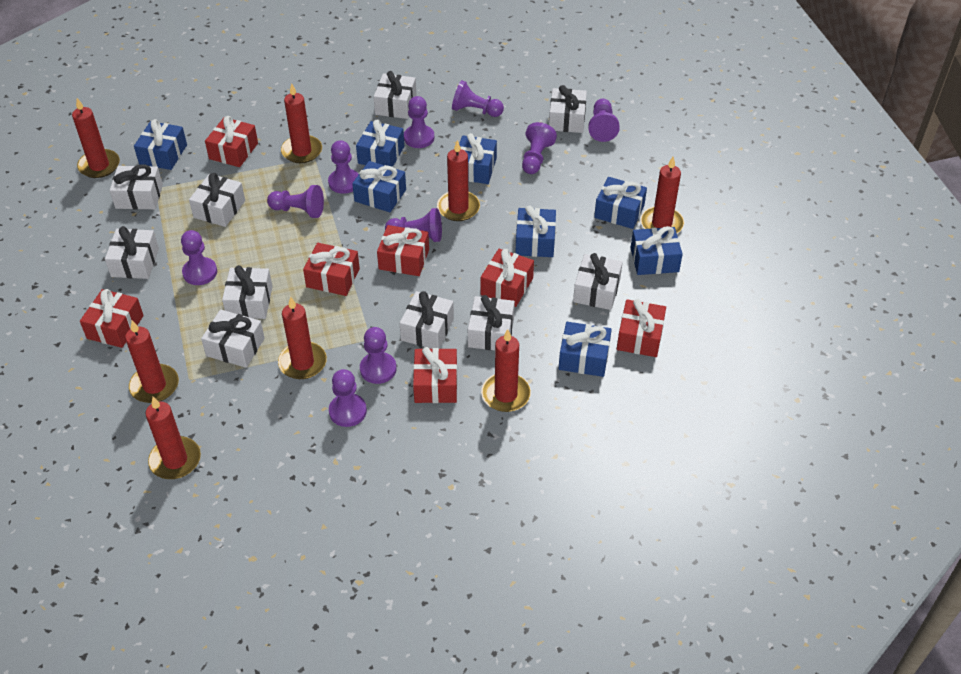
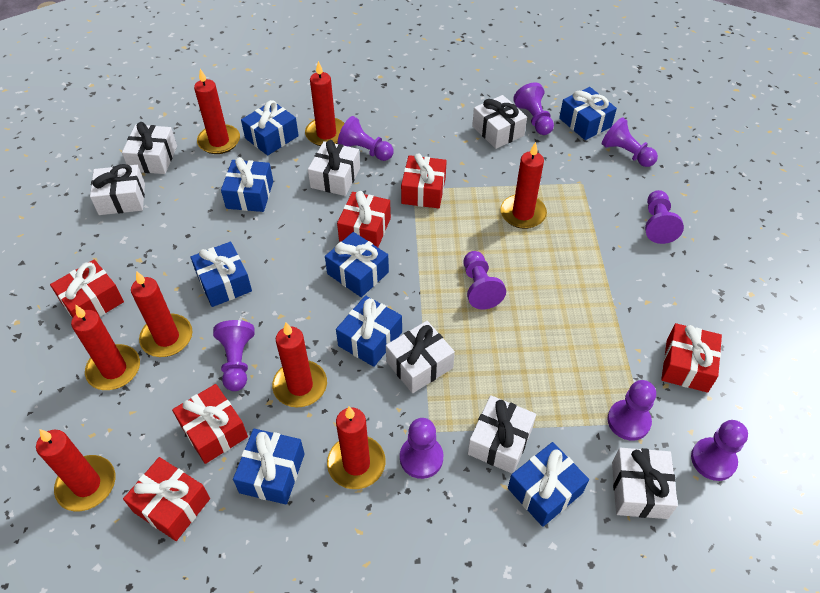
purple pawn: 10 -> 9
red gift: 7 -> 6
white gift: 10 -> 7

